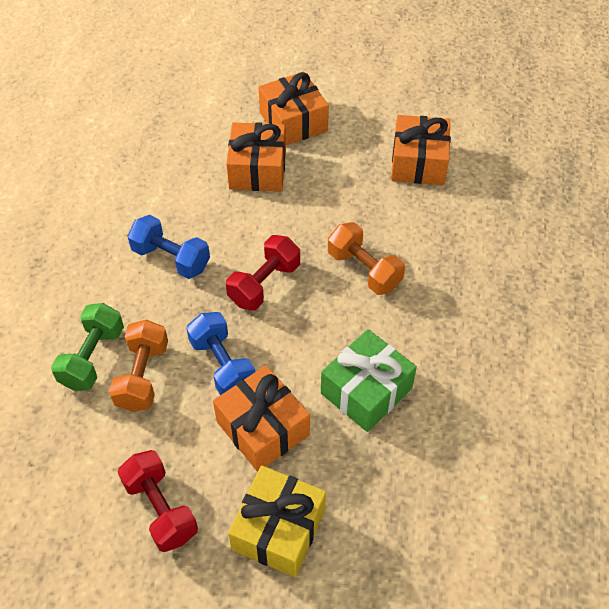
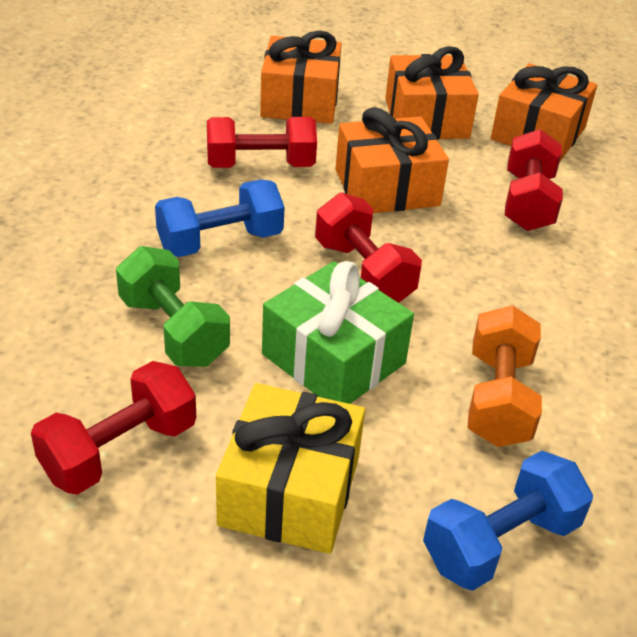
orange dumbbell: 2 -> 1
red dumbbell: 2 -> 4

